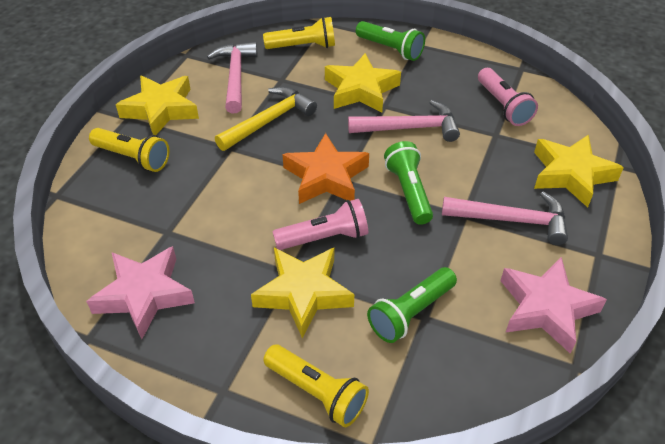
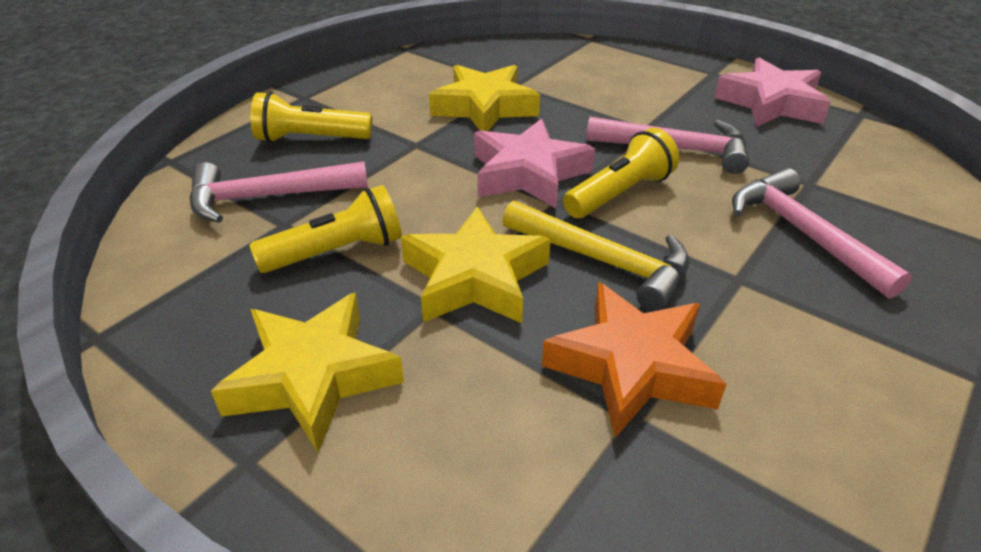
green flashlight: 3 -> 0
pink flashlight: 2 -> 0
yellow star: 4 -> 3

